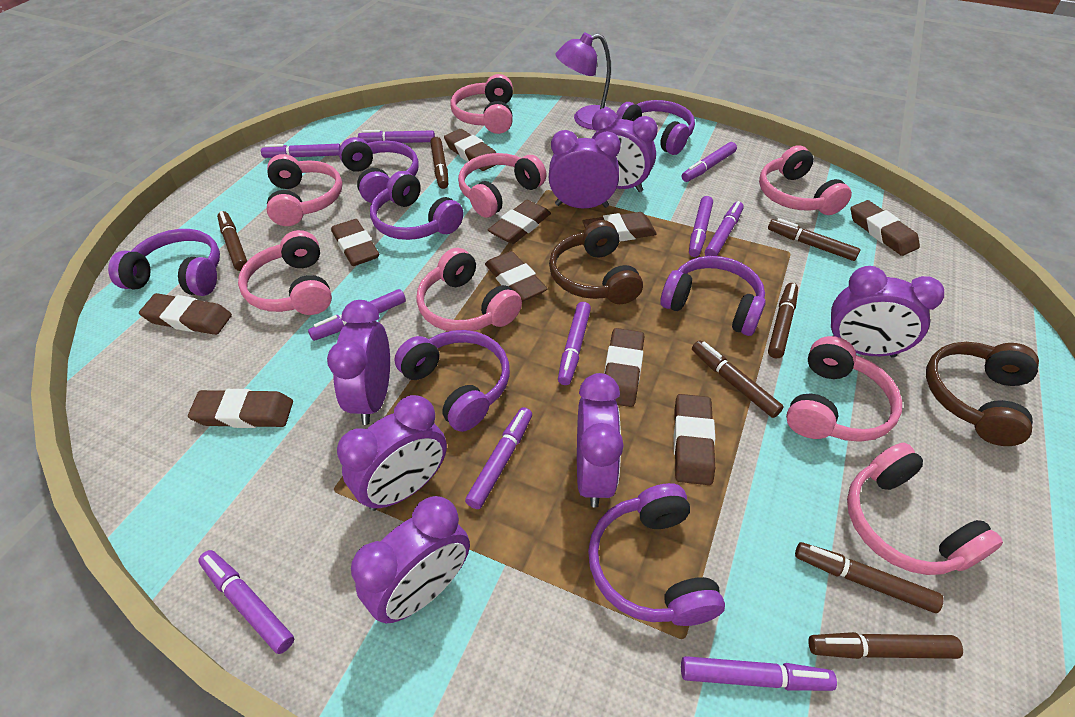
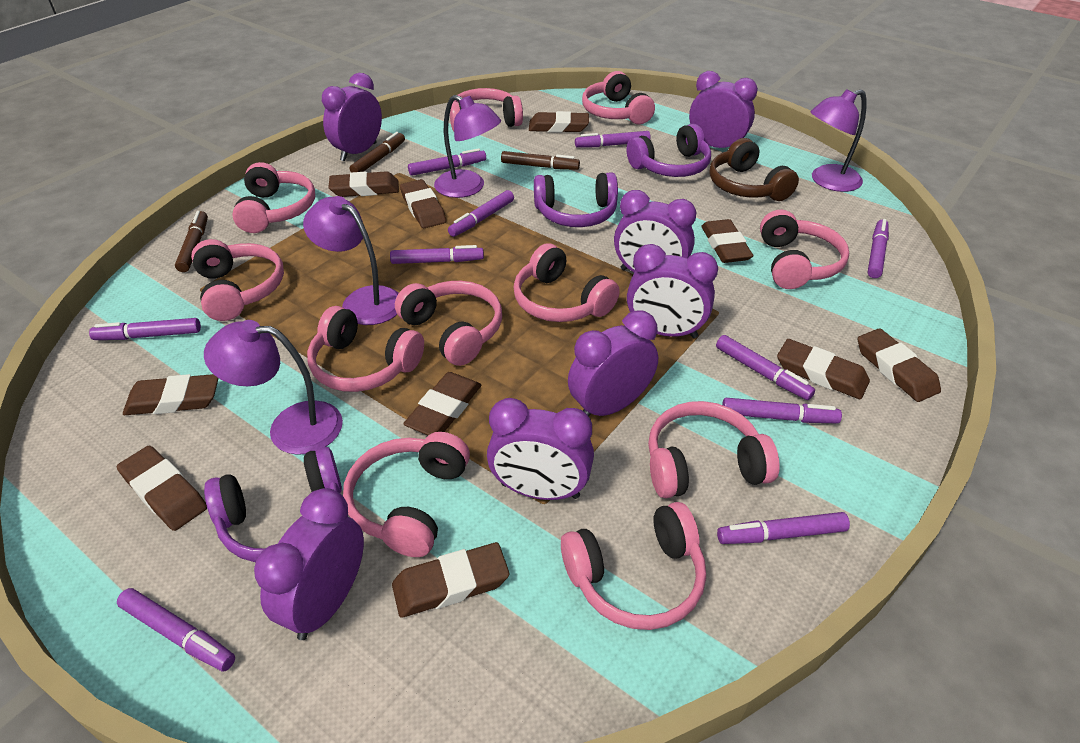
brown headphones: 2 -> 1
brown marker: 7 -> 3
pink headphones: 8 -> 11
purple headphones: 7 -> 3
purple lamp: 1 -> 4

